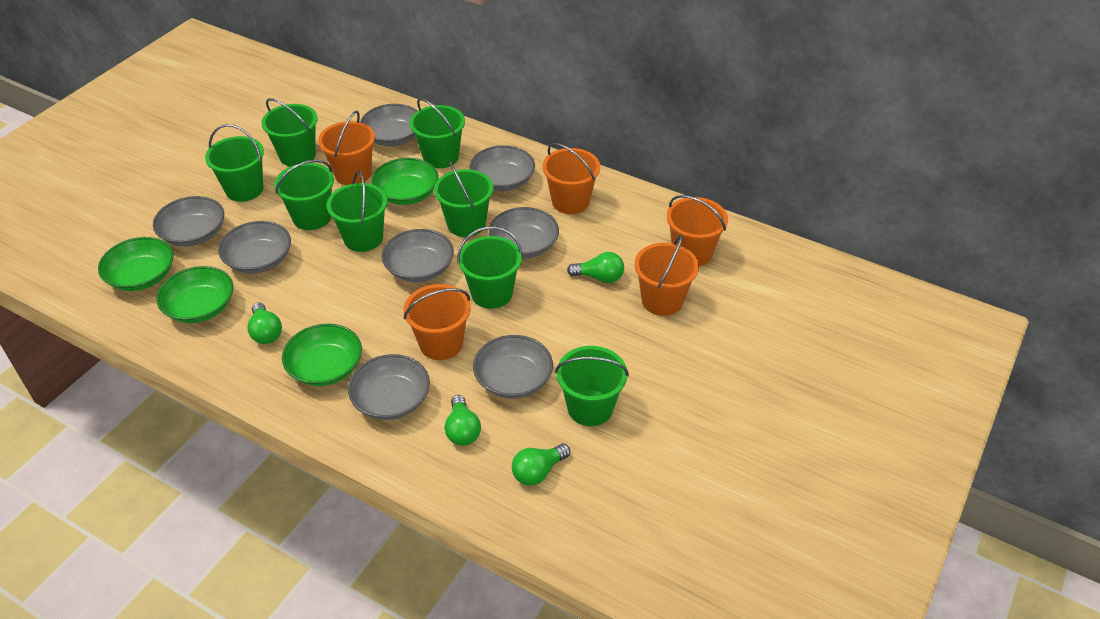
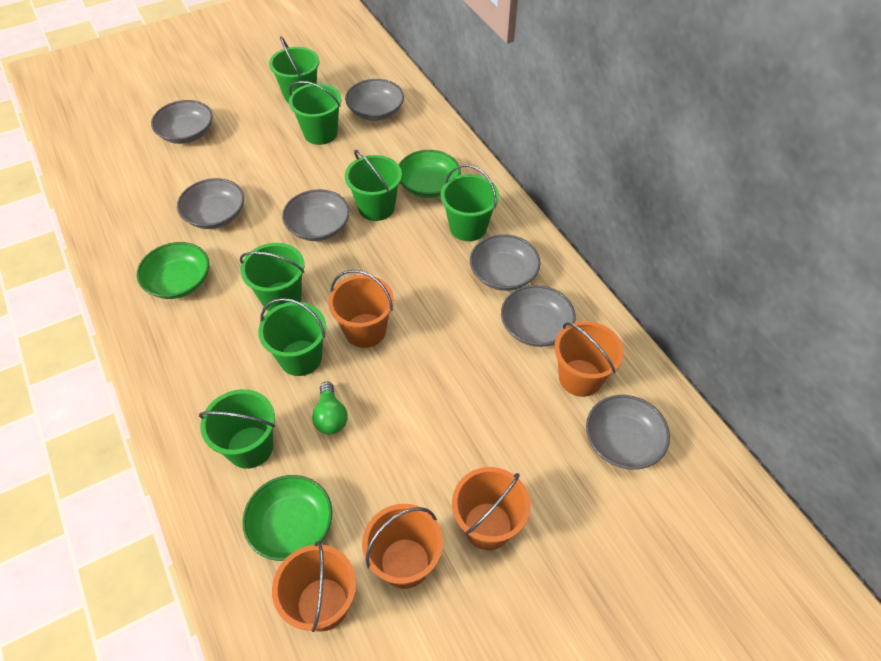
green bowl: 4 -> 3
green bucket: 8 -> 7
green light bulb: 4 -> 1
grey bowl: 8 -> 7

